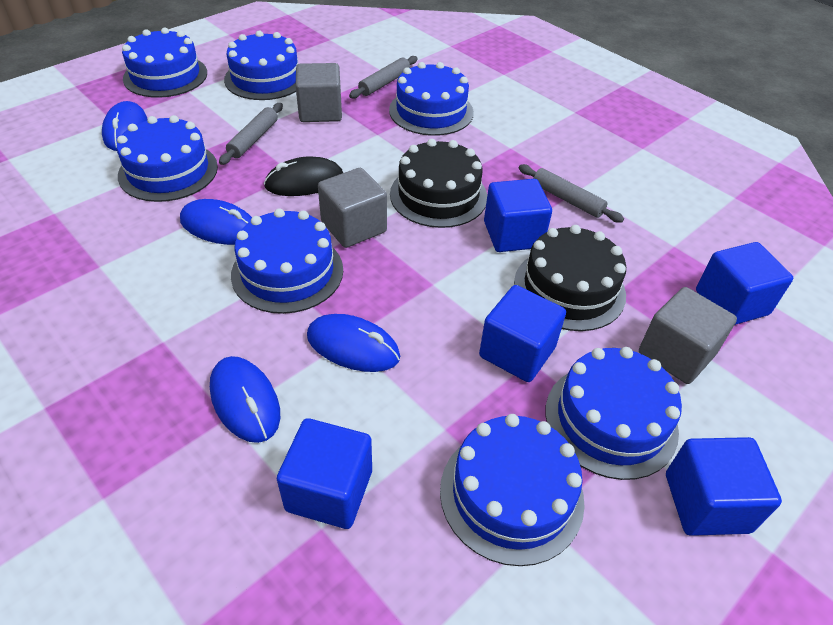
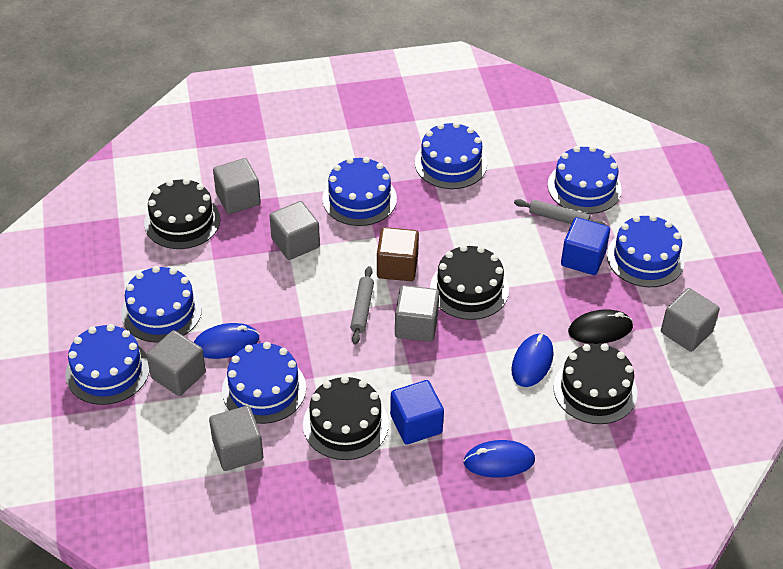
black cake: 2 -> 4
blue cube: 5 -> 2
blue mouse: 4 -> 3
brown cube: 0 -> 1
grey cube: 3 -> 6
grey rolling pin: 3 -> 2

